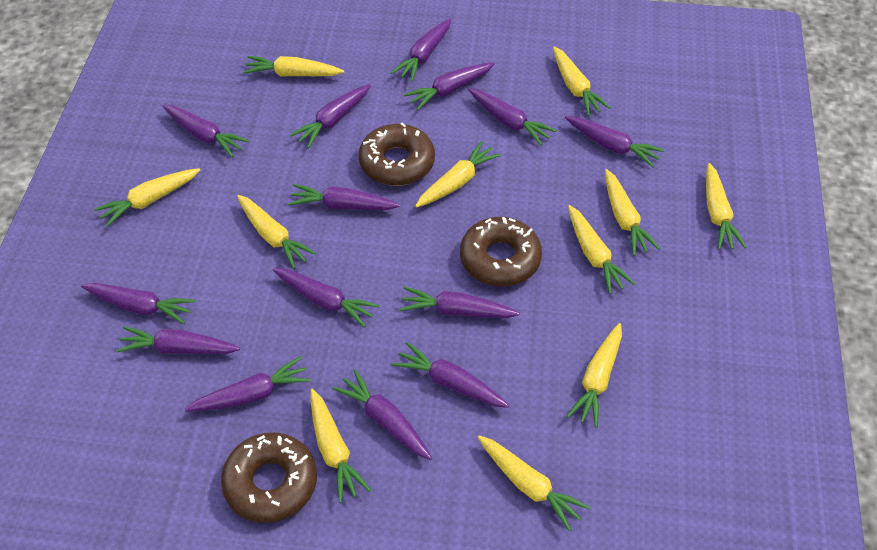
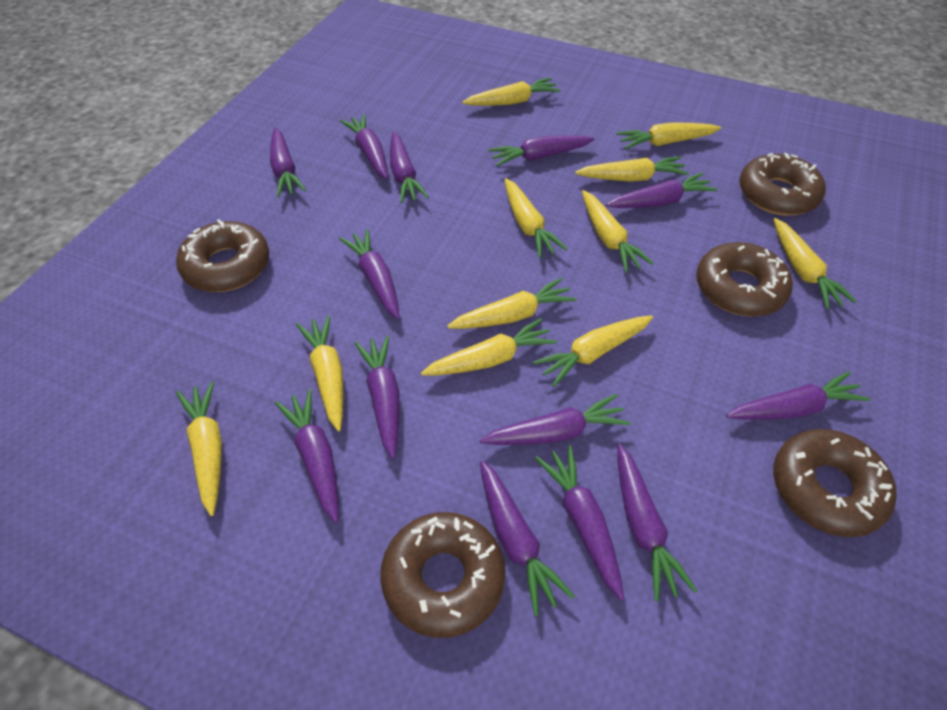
brown donut: 3 -> 5
purple carrot: 14 -> 13

